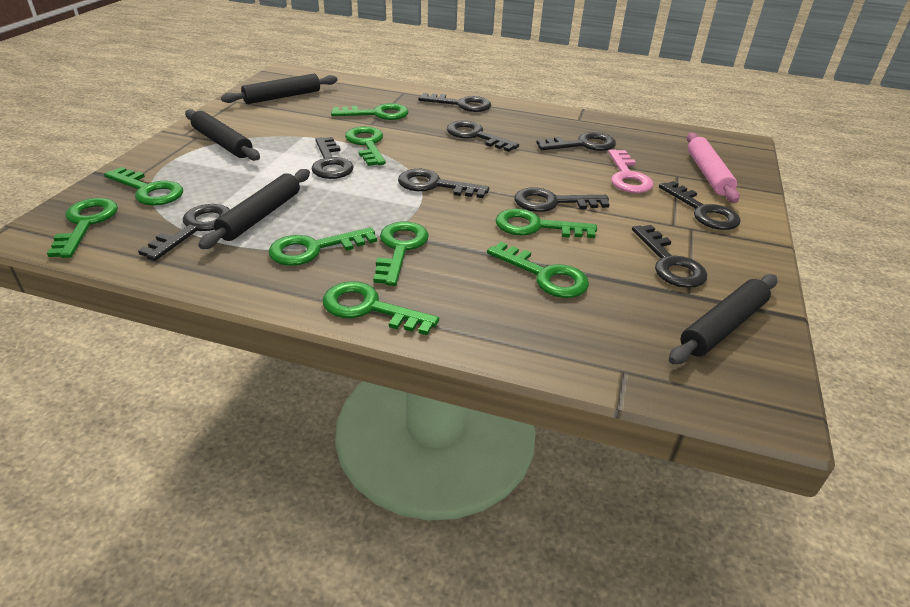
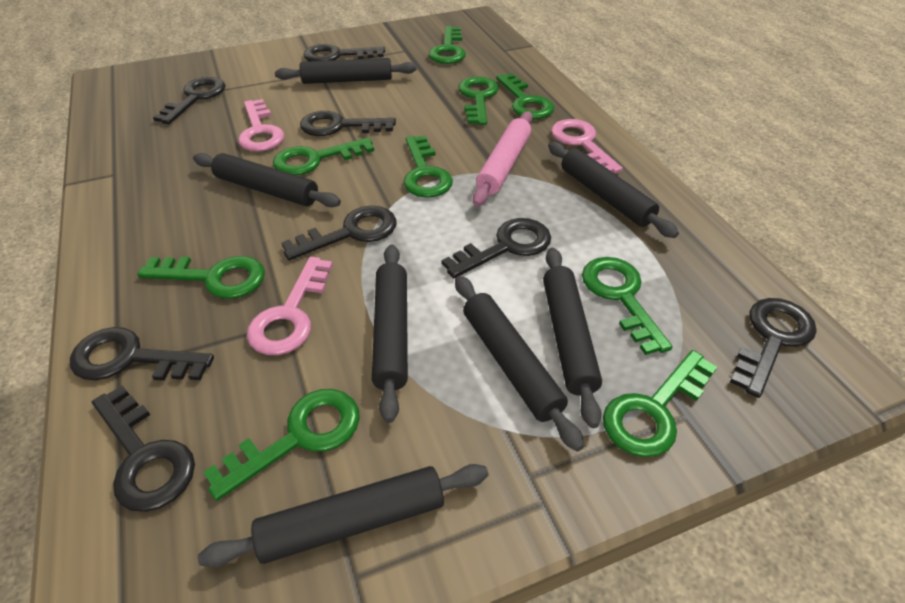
black key: 9 -> 8
black rolling pin: 4 -> 7
pink key: 1 -> 3

